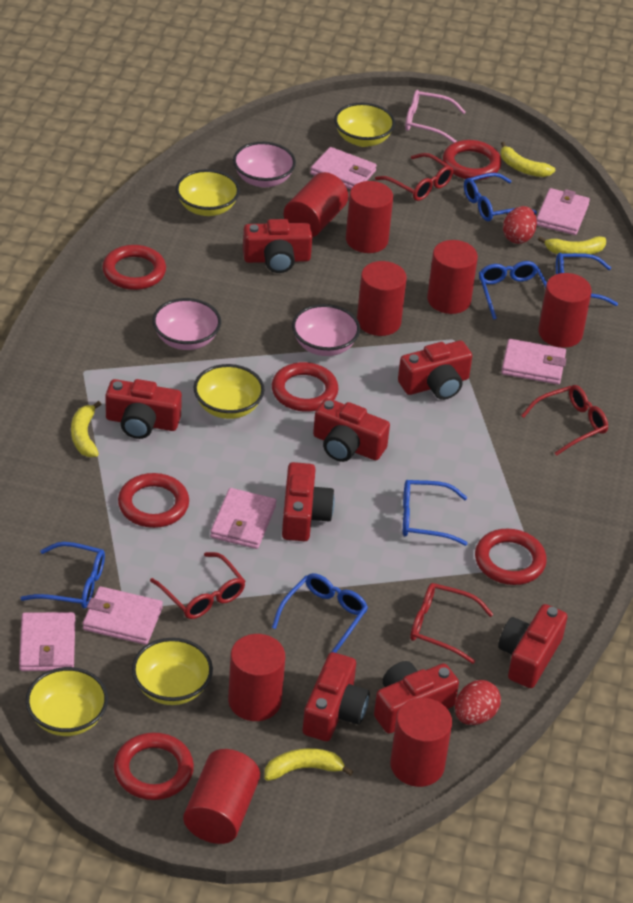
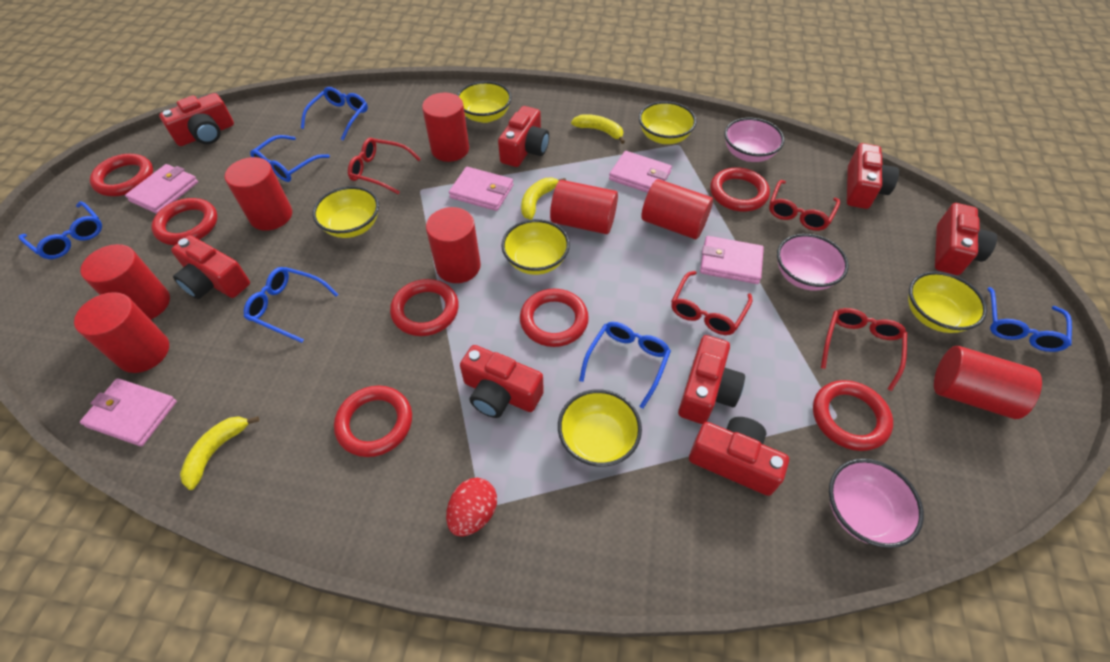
pink glasses: 1 -> 0
pink wallet: 6 -> 5
red egg: 2 -> 1
red ring: 6 -> 7
yellow banana: 4 -> 3
yellow bowl: 5 -> 6

